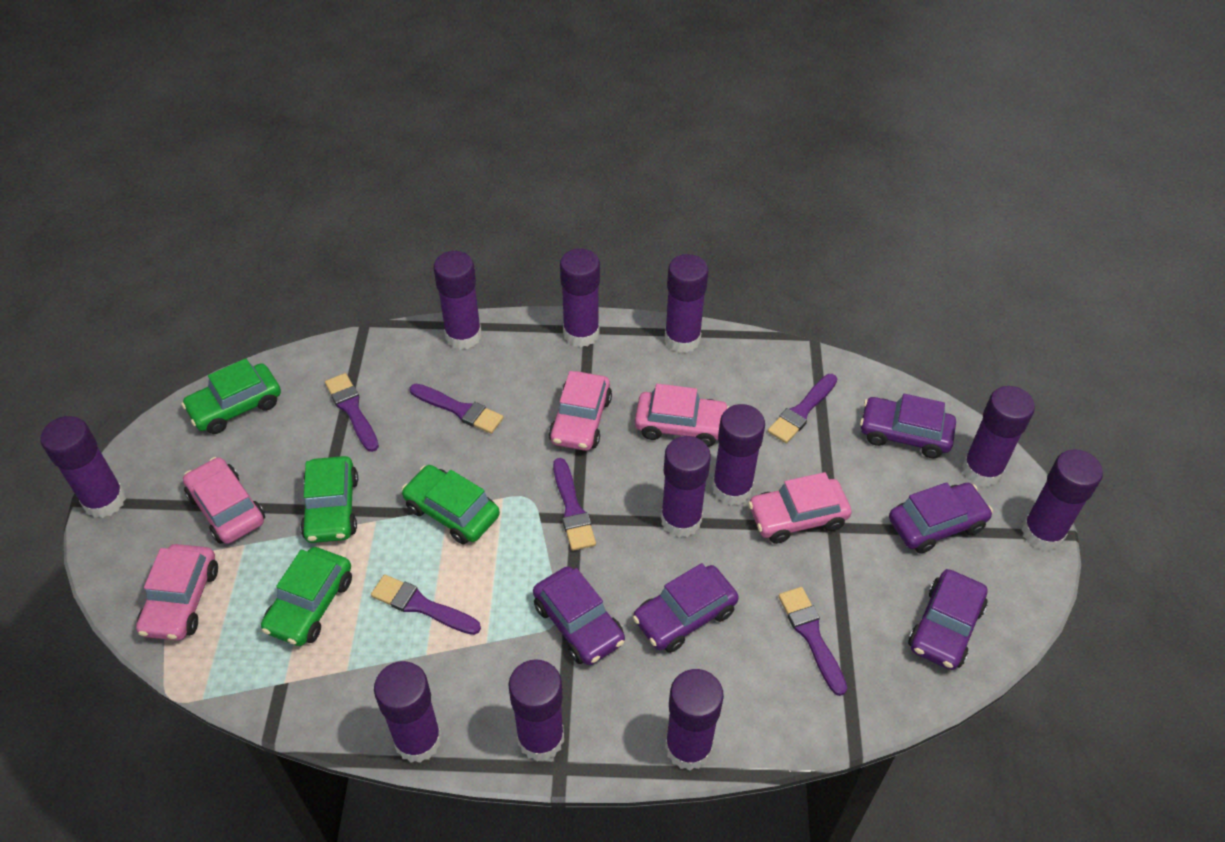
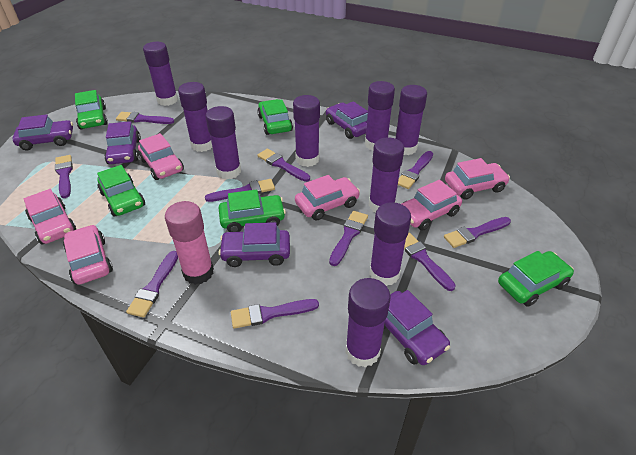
green car: 4 -> 5
pink car: 5 -> 6
pink glue stick: 0 -> 1
purple brush: 6 -> 10
purple glue stick: 11 -> 9

